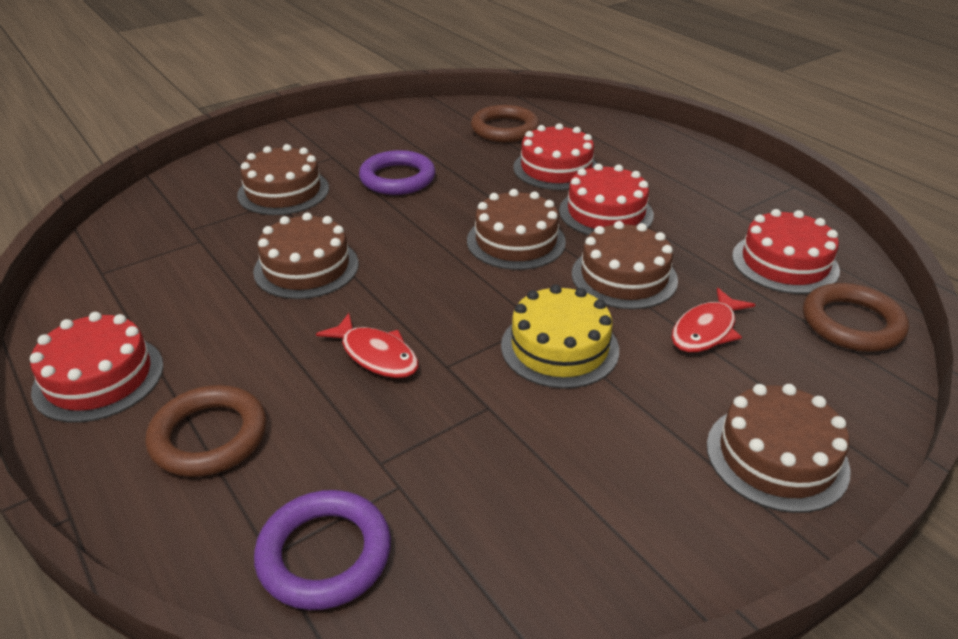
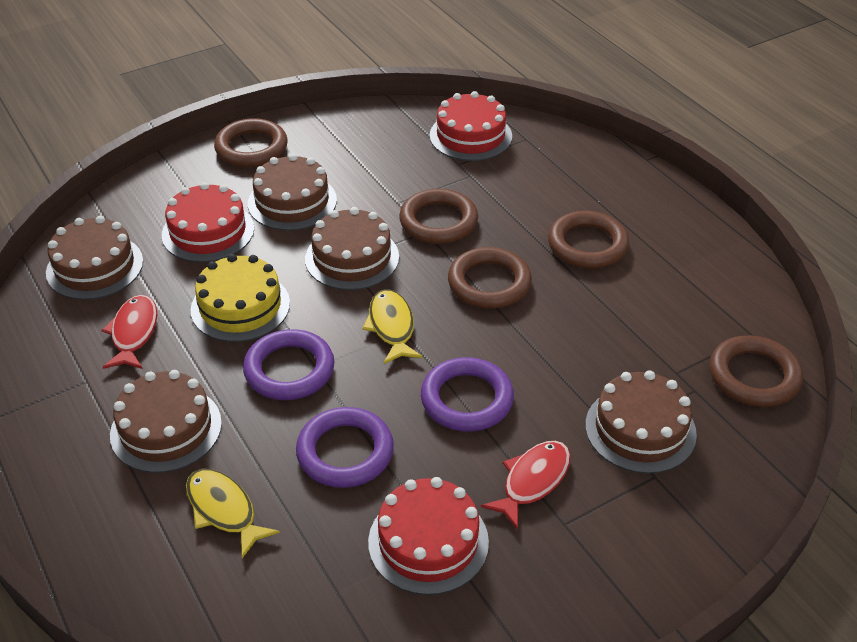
brown ring: 3 -> 5
purple ring: 2 -> 3
red cake: 4 -> 3
yellow fish: 0 -> 2

